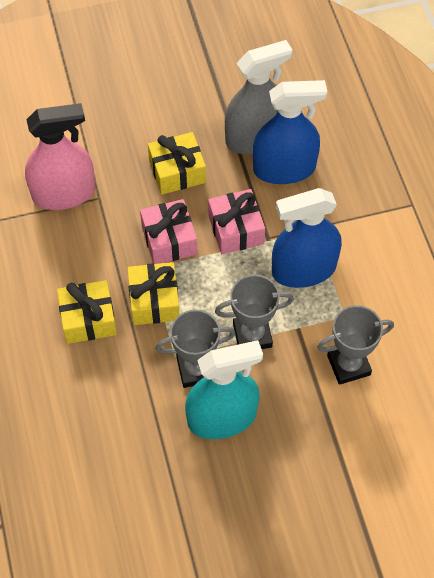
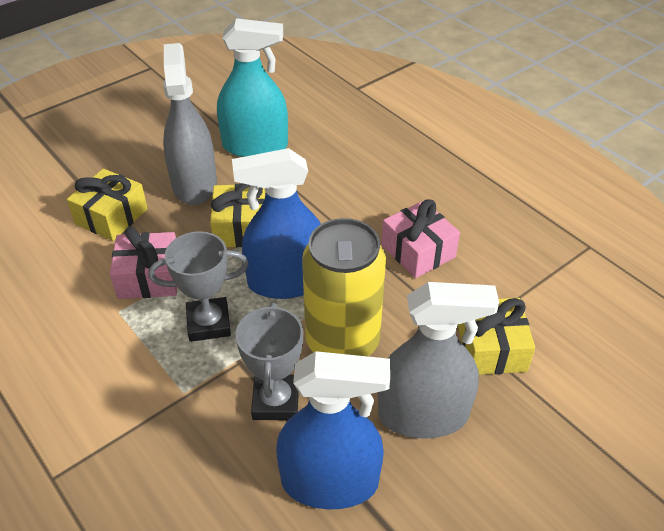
grey spray bottle: 1 -> 2
grey trophy: 3 -> 2
pink spray bottle: 1 -> 0
yellow can: 0 -> 1

